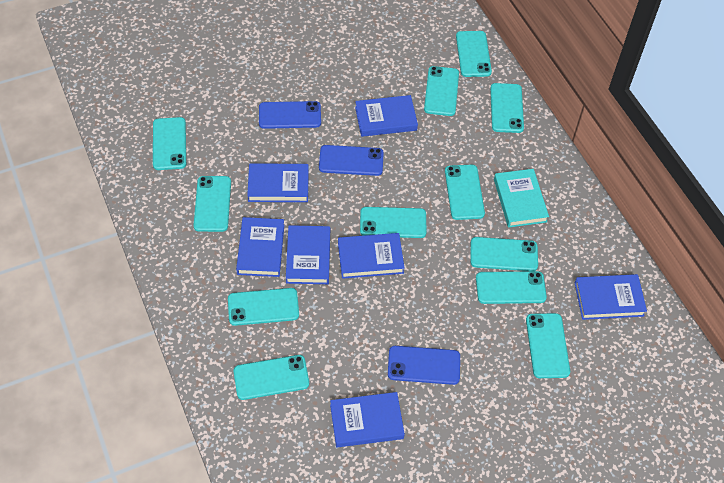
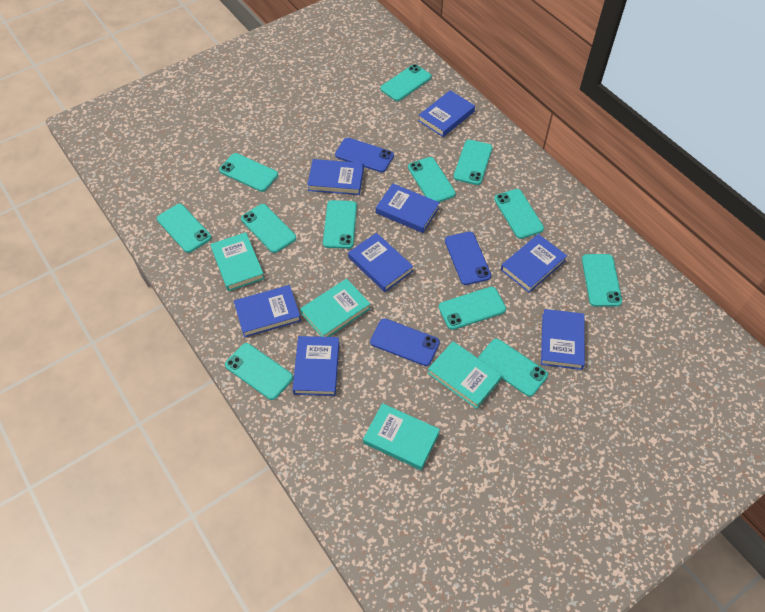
blue book: 7 -> 8
turquoise book: 1 -> 4

